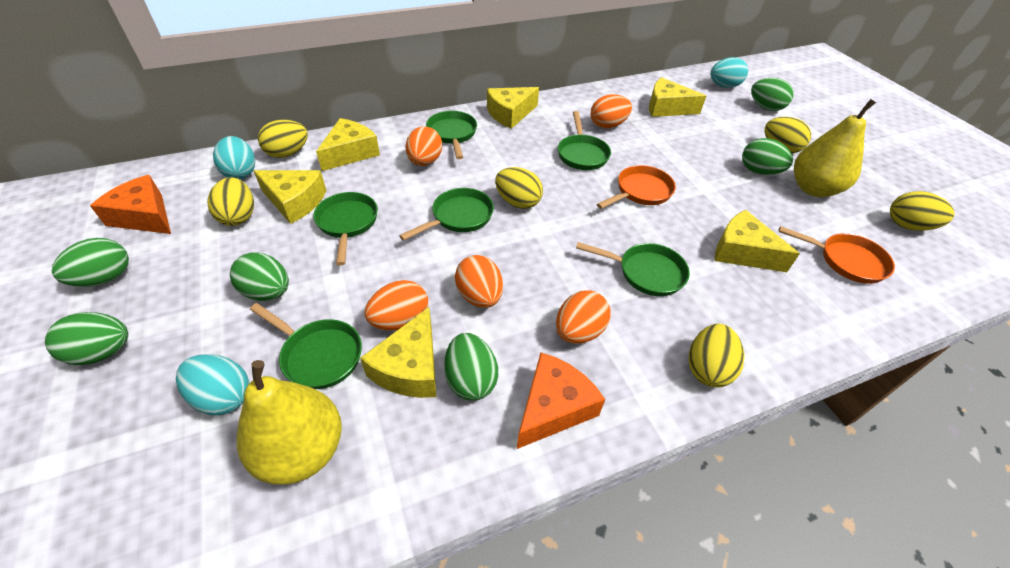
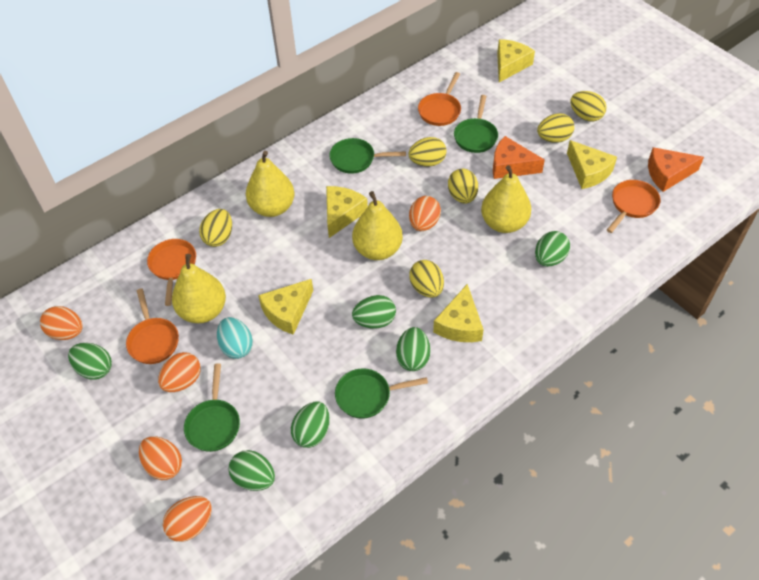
green pan: 6 -> 4
orange pan: 2 -> 4
turquoise egg: 3 -> 1
yellow cheese: 6 -> 5
yellow pear: 2 -> 4

